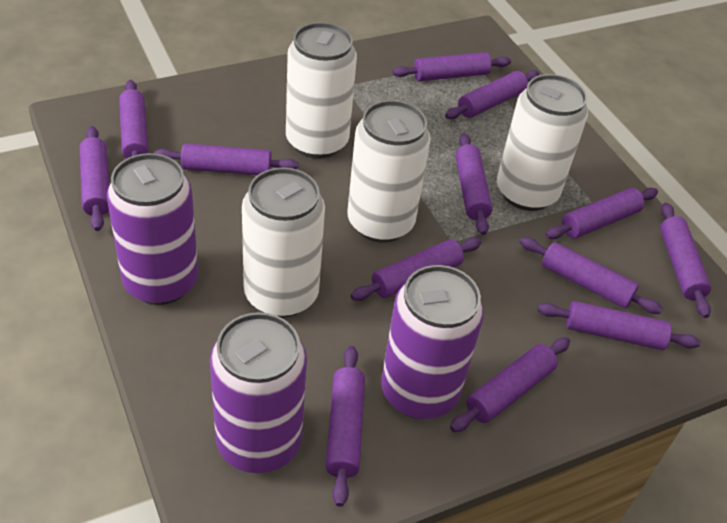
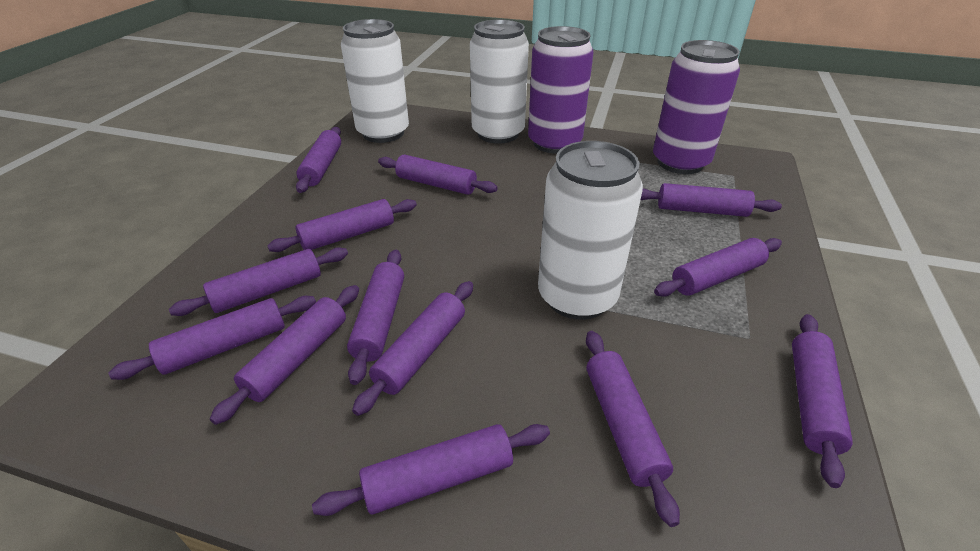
purple can: 3 -> 2
white can: 4 -> 3

